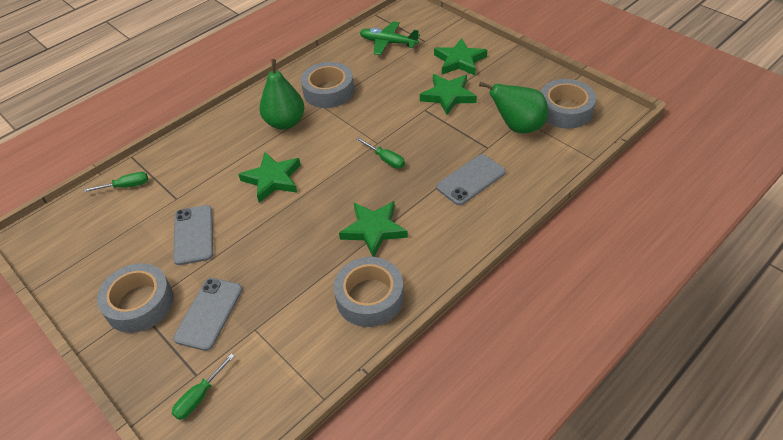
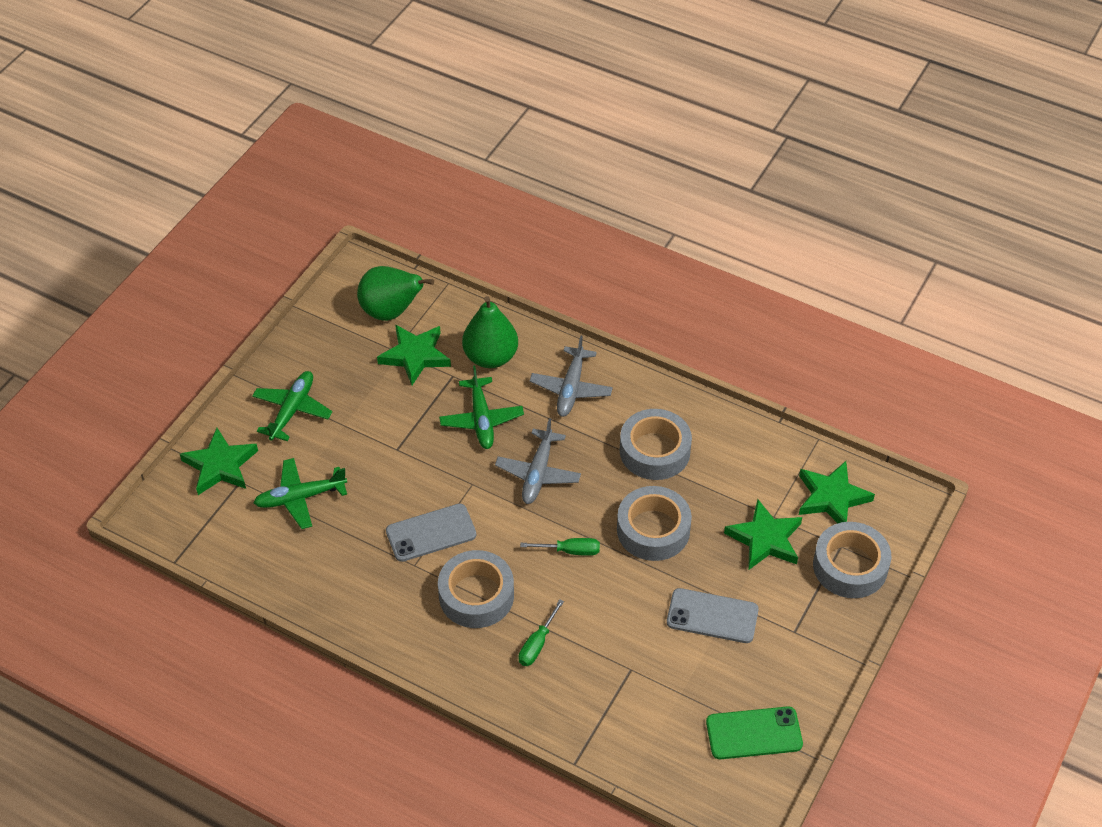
green phone: 0 -> 1
green plane: 1 -> 3
green screwdriver: 3 -> 2
grey phone: 3 -> 2
grey plane: 0 -> 2

